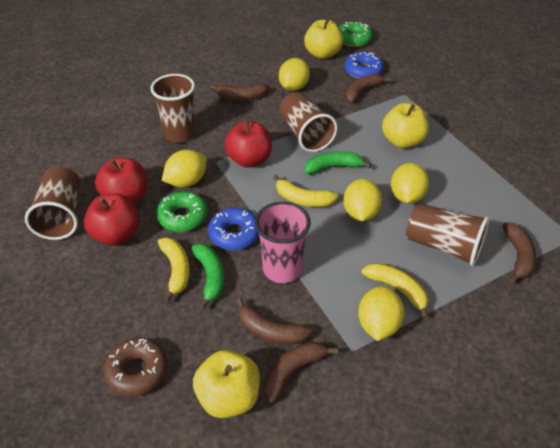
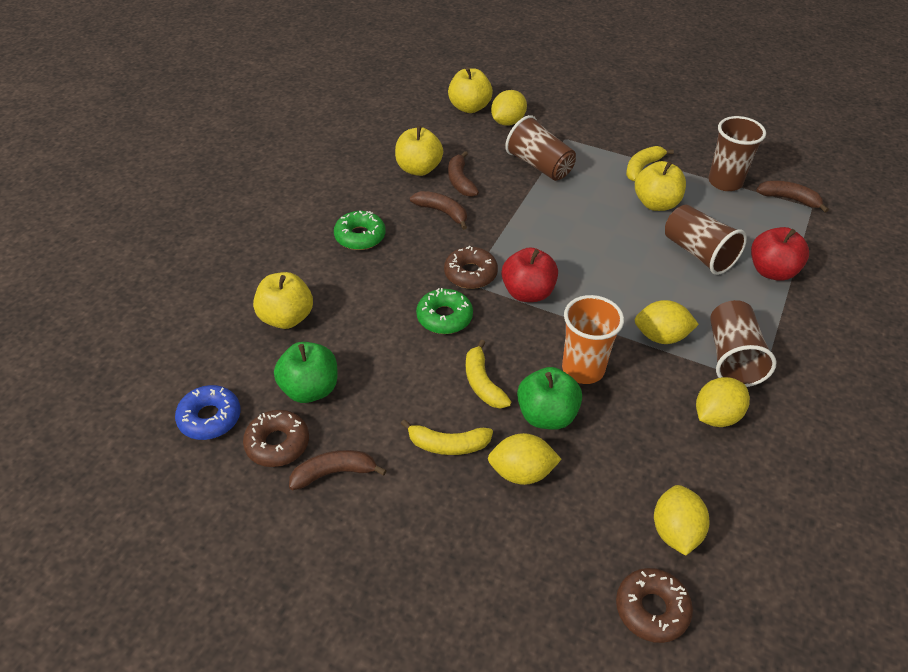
blue donut: 2 -> 1
brown banana: 5 -> 4
brown donut: 1 -> 3
green apple: 0 -> 2
green banana: 2 -> 0
orange cup: 0 -> 1
pink cup: 1 -> 0
red apple: 3 -> 2
yellow apple: 3 -> 4

